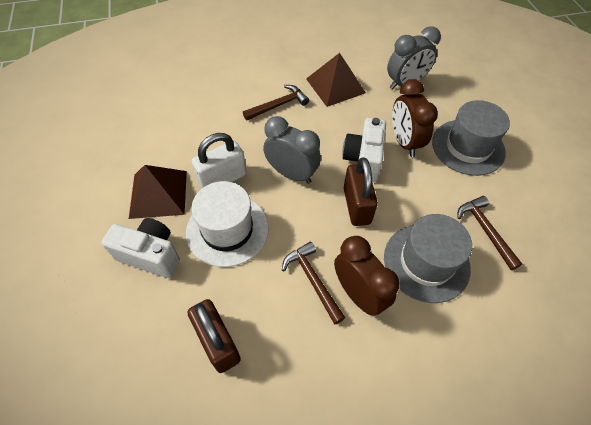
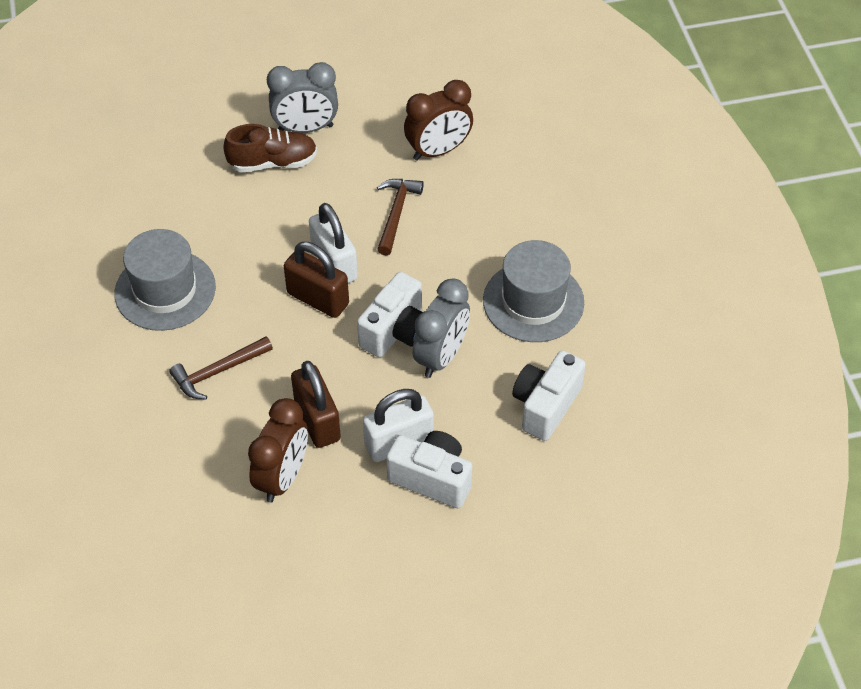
brown hammer: 3 -> 2
brown pyramid: 2 -> 0
brown shoe: 0 -> 1
white camera: 2 -> 3
white hat: 1 -> 0
white padlock: 1 -> 2

